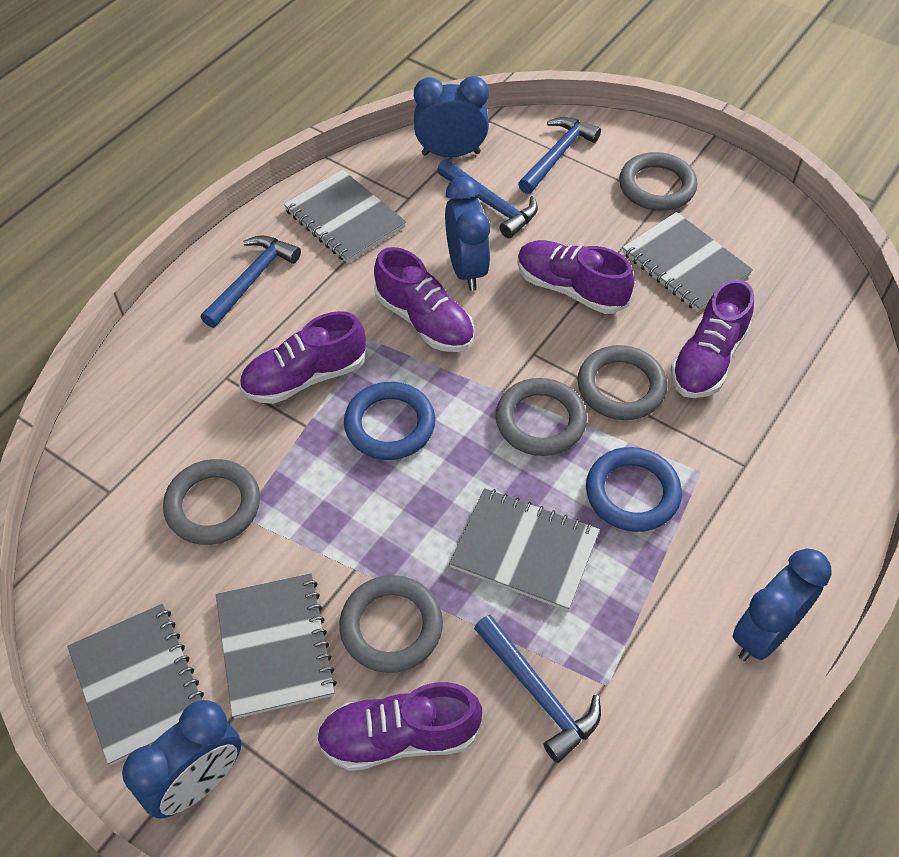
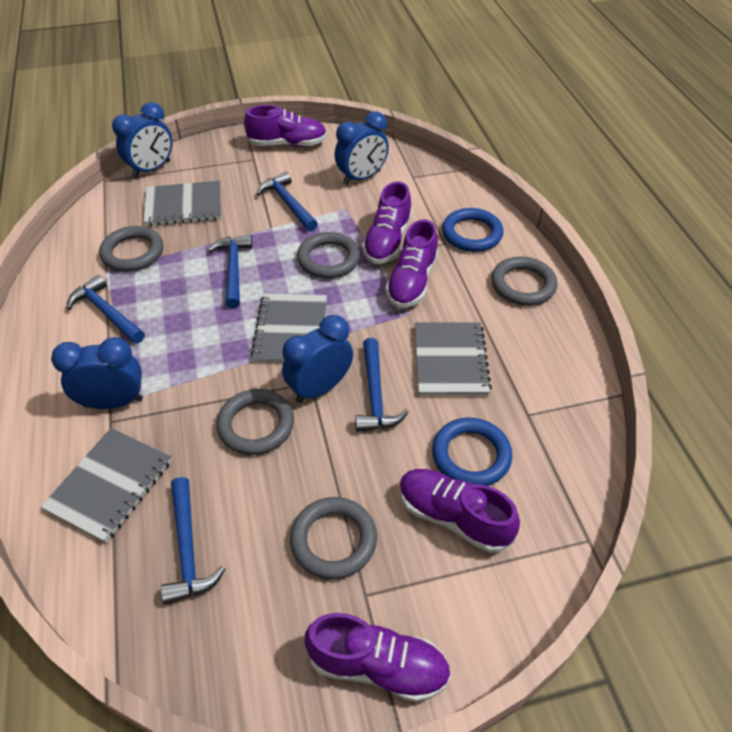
blue hammer: 4 -> 5
grey notebook: 5 -> 4

